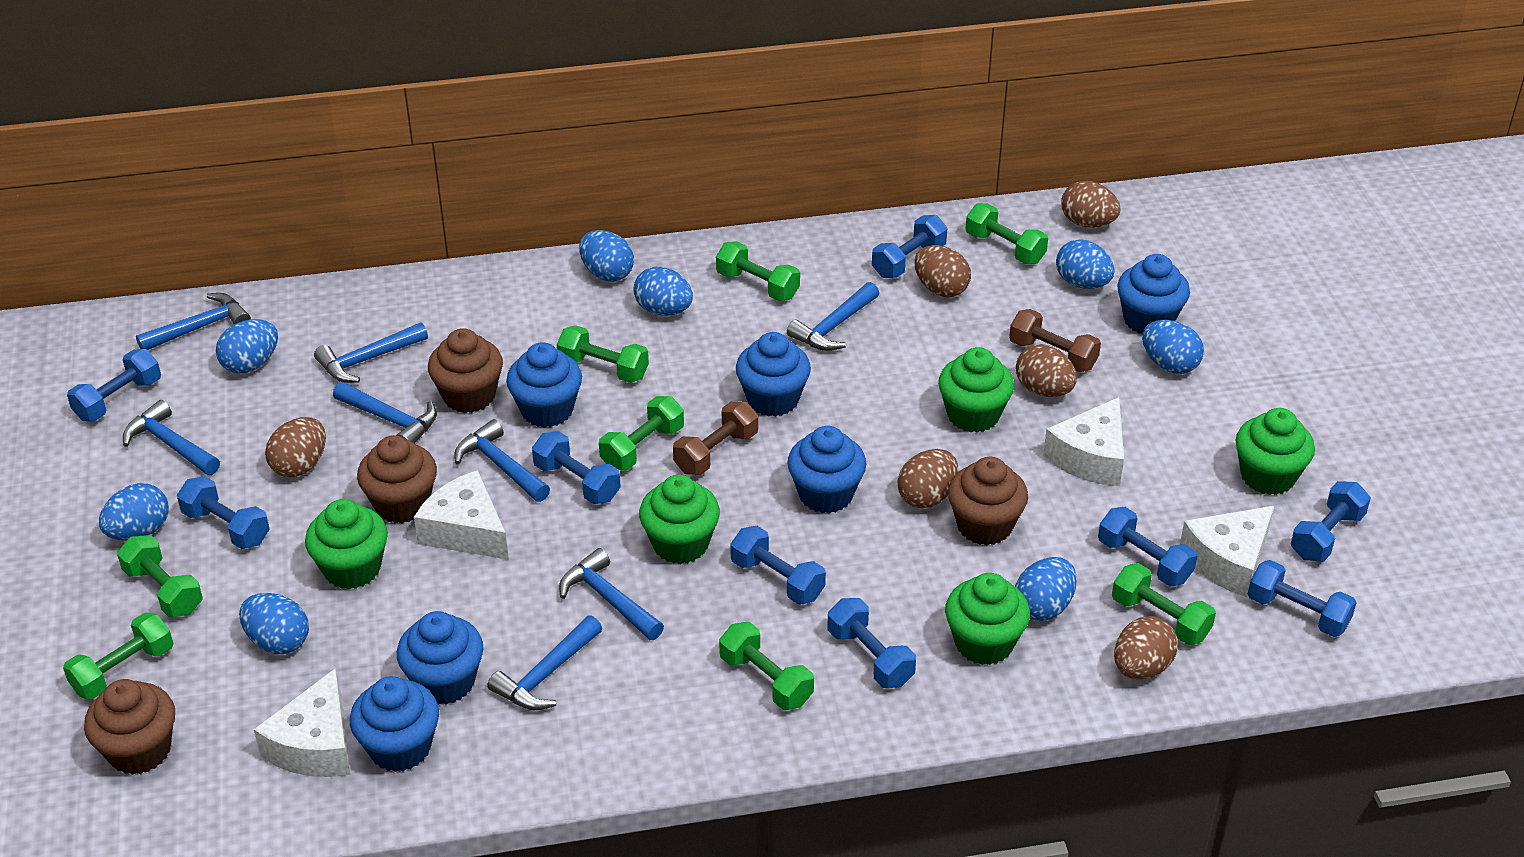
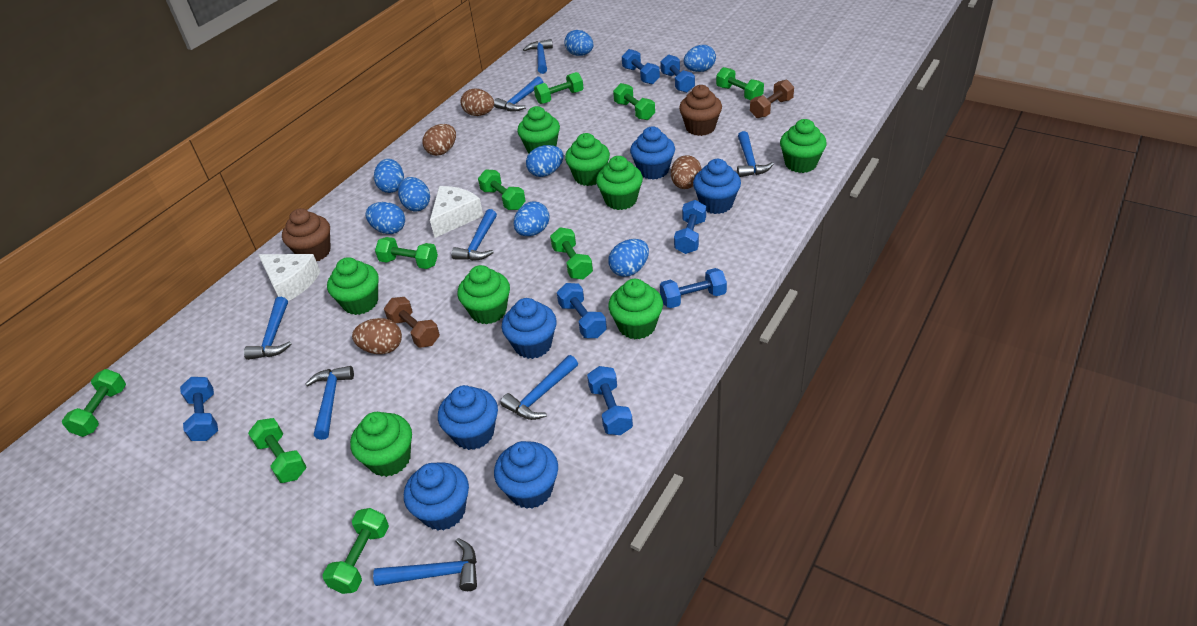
blue dumbbell: 9 -> 7
brown cupcake: 4 -> 2
brown egg: 6 -> 4
green cupcake: 5 -> 8
green dumbbell: 8 -> 9
white cheese: 4 -> 2

